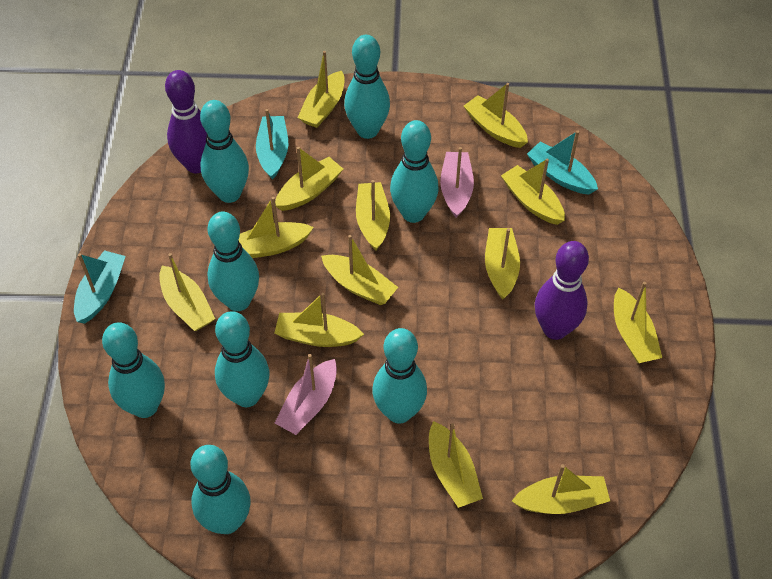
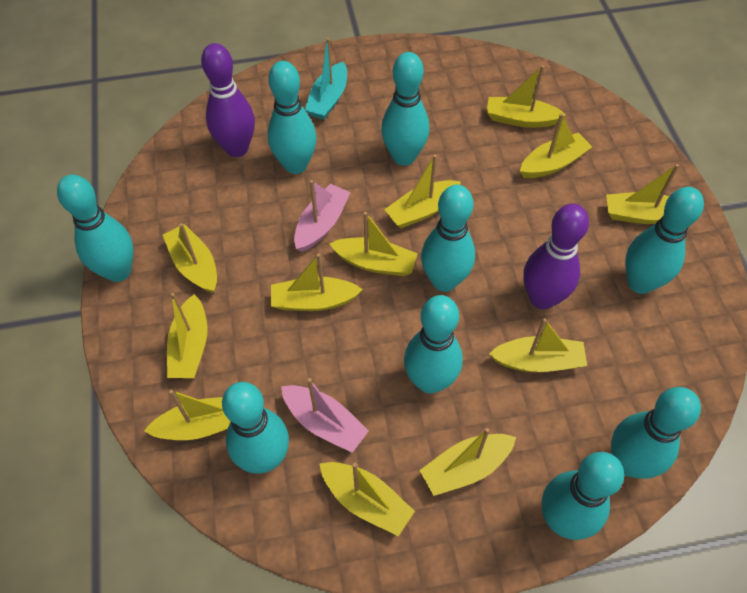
turquoise boat: 3 -> 1
turquoise bowling pin: 8 -> 9
yellow boat: 13 -> 12

